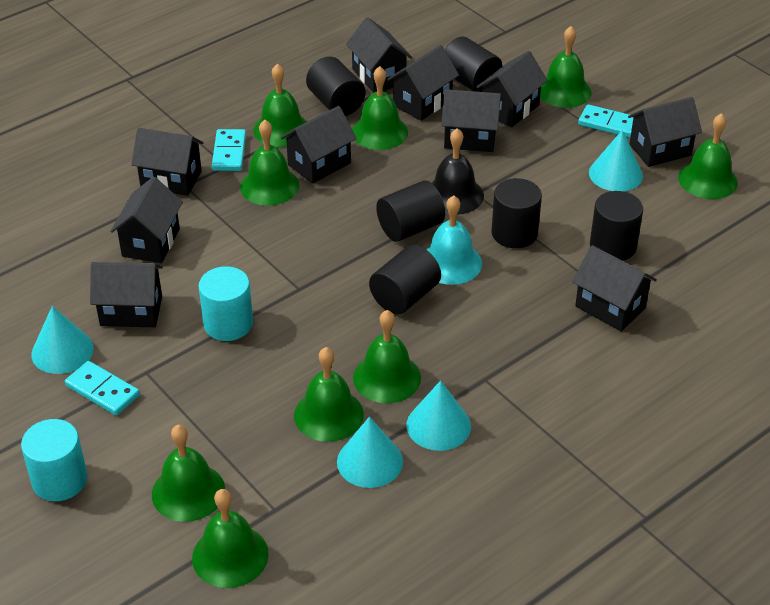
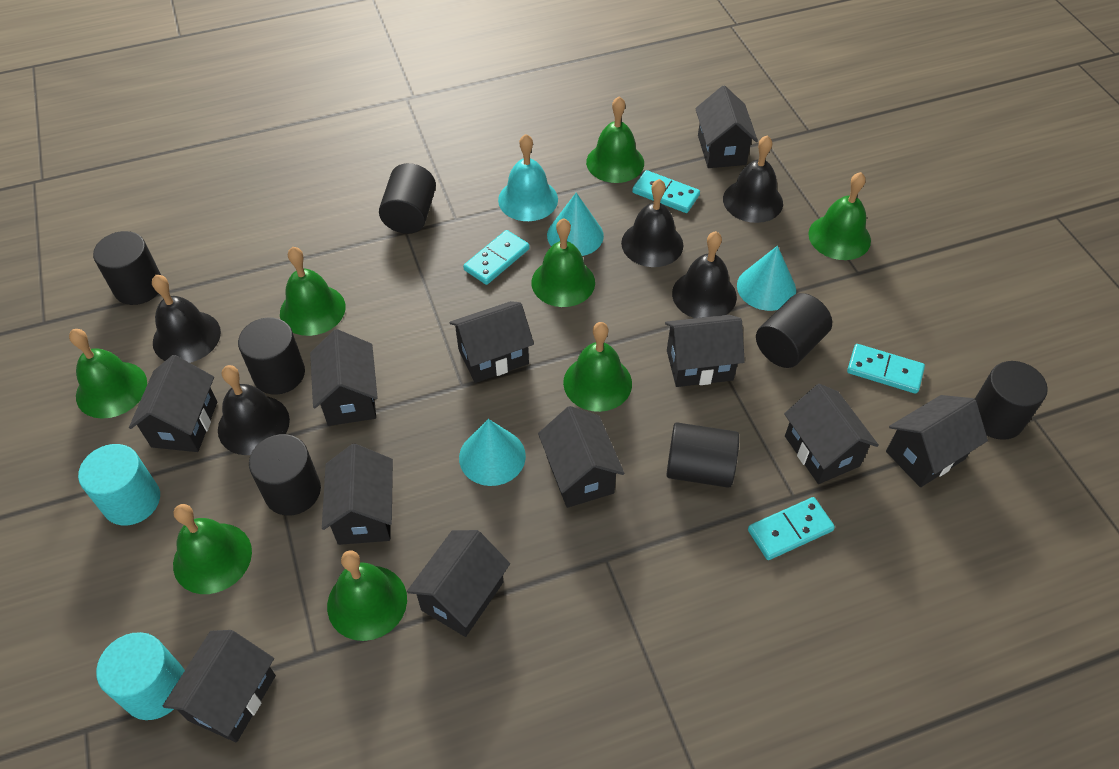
black bell: 1 -> 5
black cylinder: 6 -> 7
black house: 10 -> 11
green bell: 9 -> 8
turquoise cone: 4 -> 3
turquoise domino: 3 -> 4

